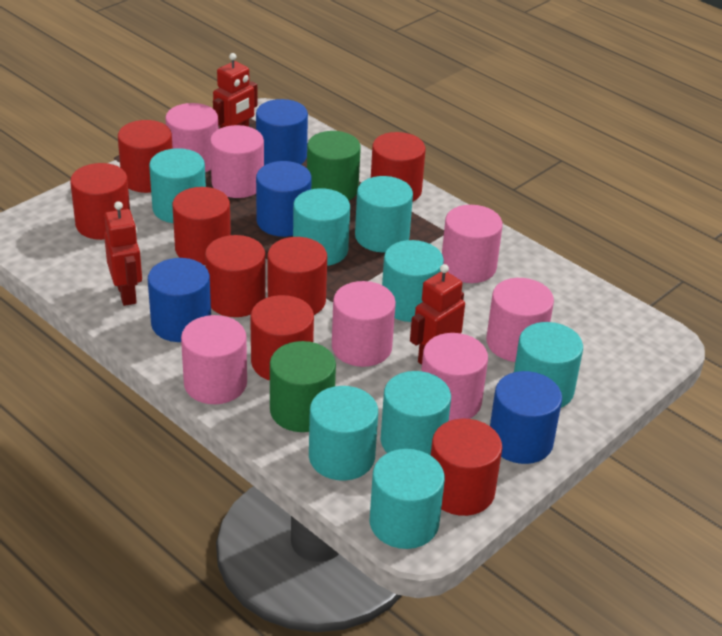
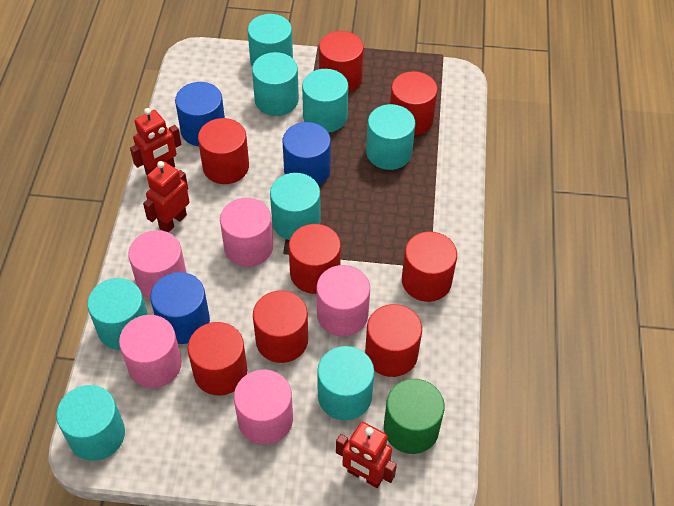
blue cylinder: 4 -> 3
green cylinder: 2 -> 1
pink cylinder: 7 -> 5

